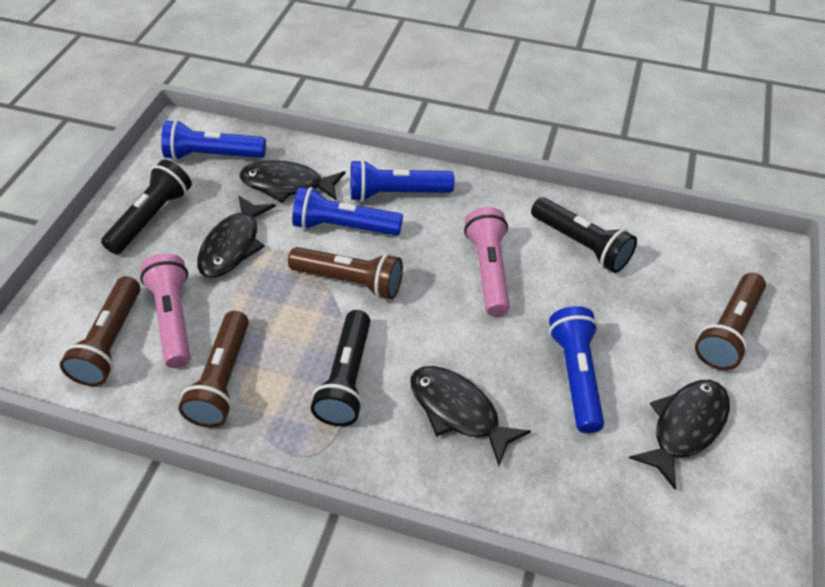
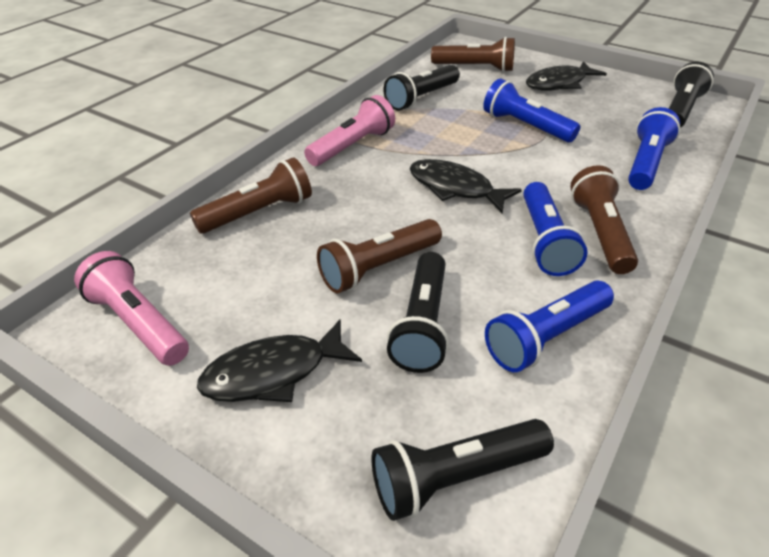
black fish: 4 -> 3
black flashlight: 3 -> 4

